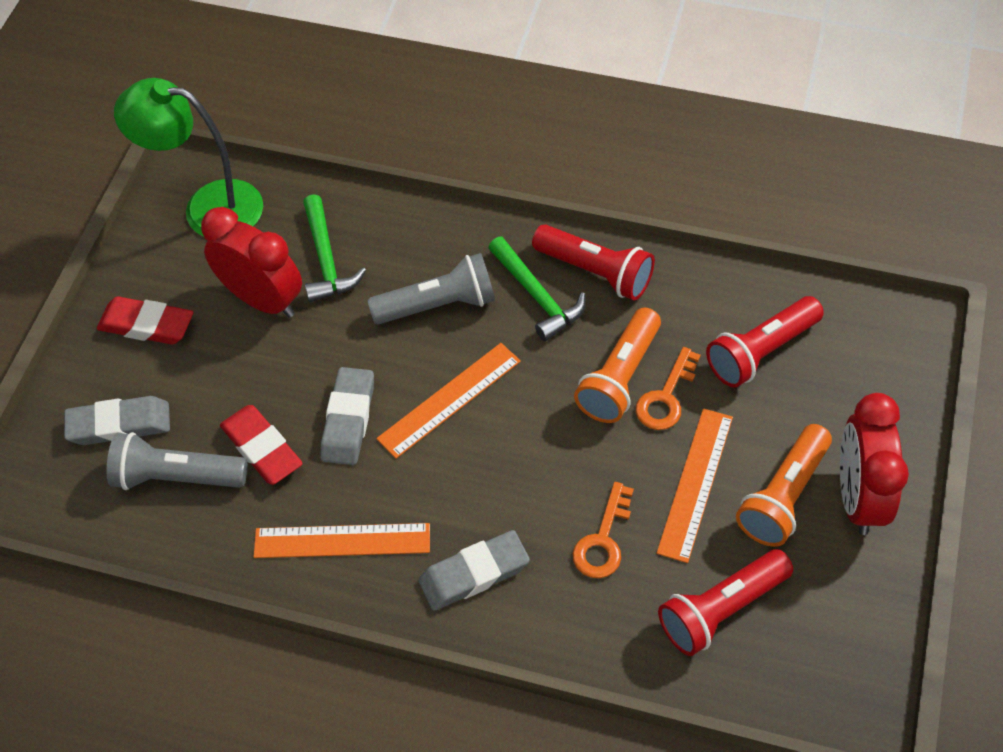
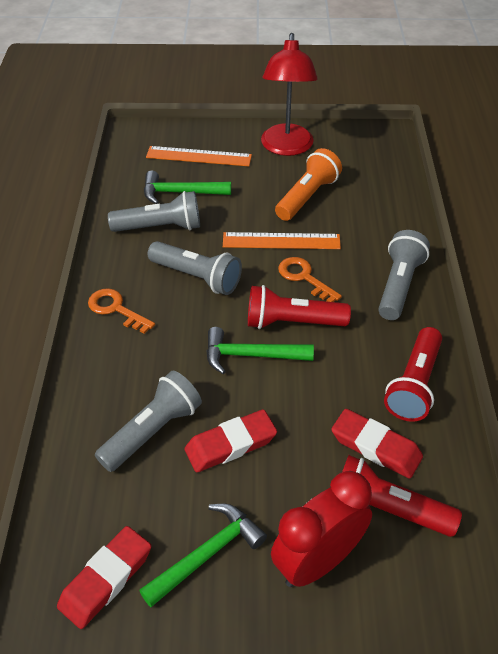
green hammer: 2 -> 3
green lamp: 1 -> 0
grey eraser: 3 -> 0
grey flashlight: 2 -> 4
orange flashlight: 2 -> 1
orange ruler: 3 -> 2
red clock: 2 -> 1
red eraser: 2 -> 3
red lamp: 0 -> 1

